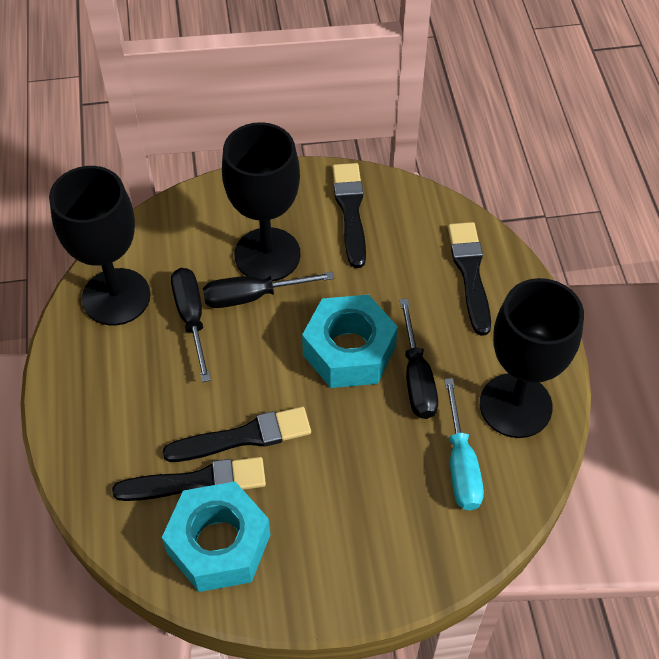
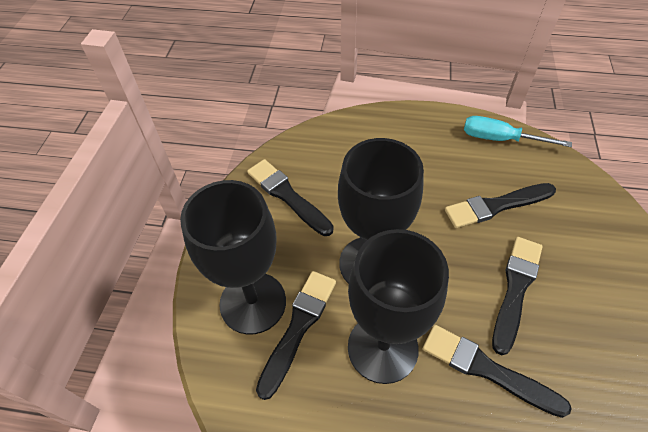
black brush: 4 -> 5
black screwdriver: 3 -> 0
turquoise nut: 2 -> 0

